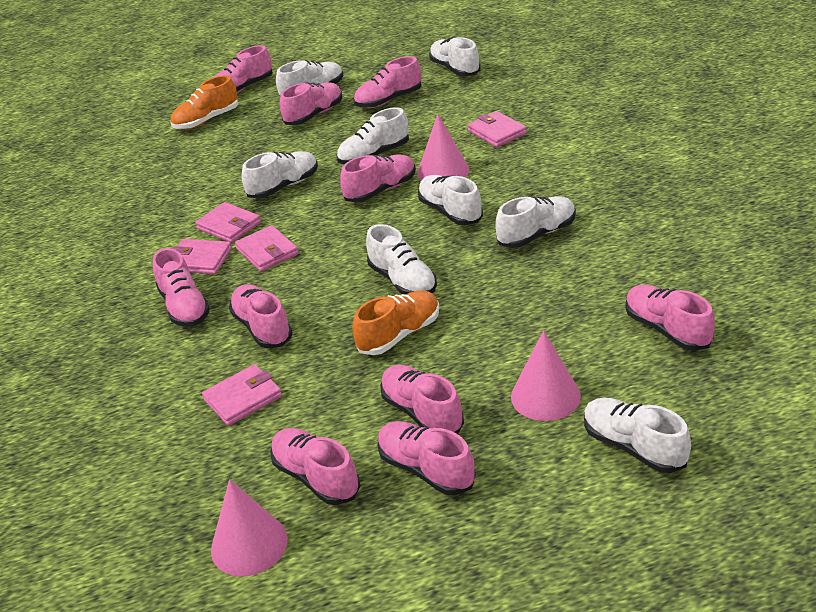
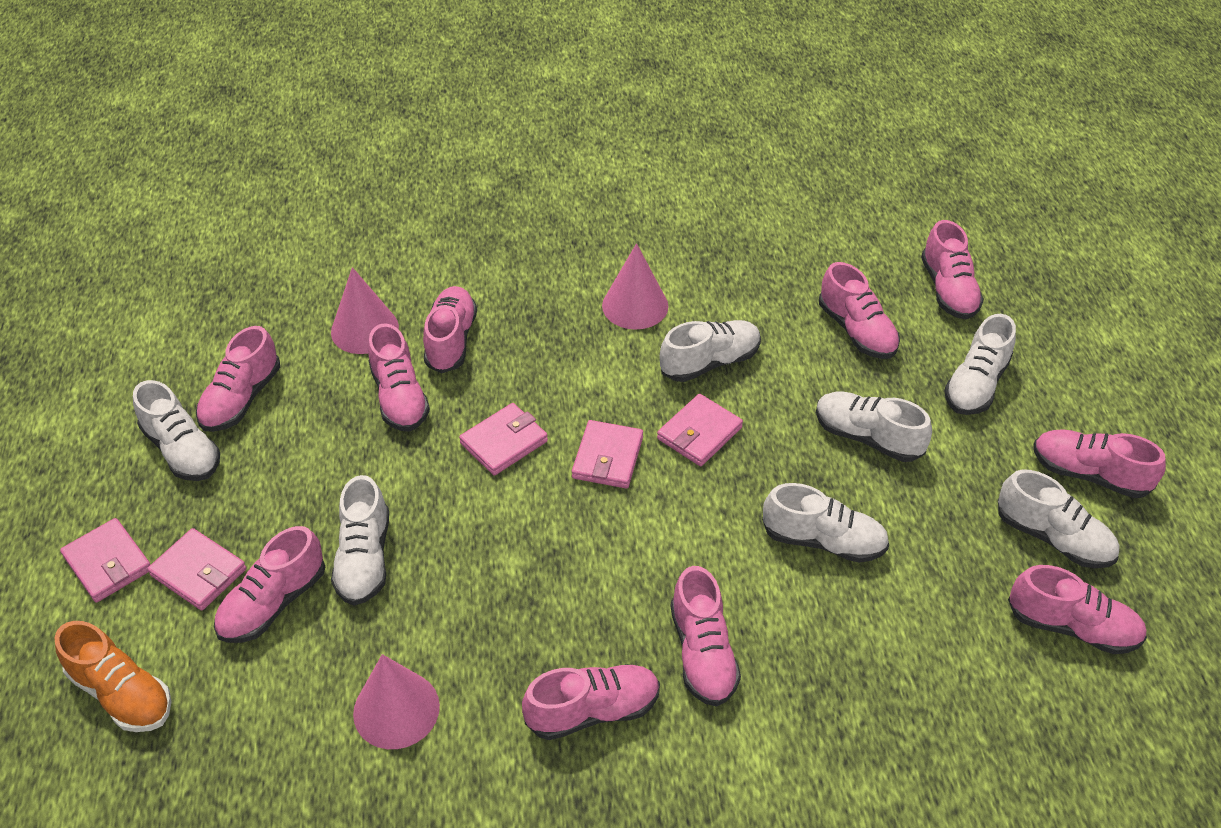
orange shoe: 2 -> 1
white shoe: 8 -> 7

